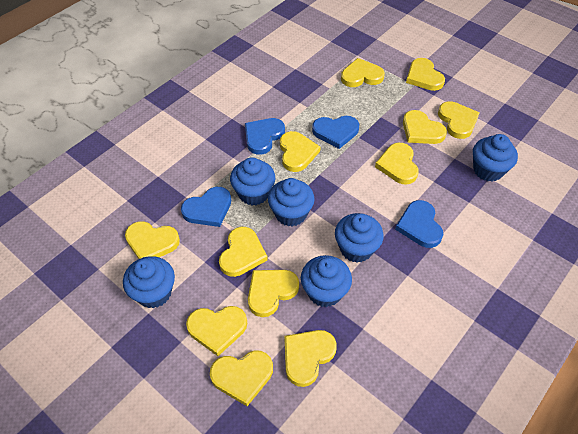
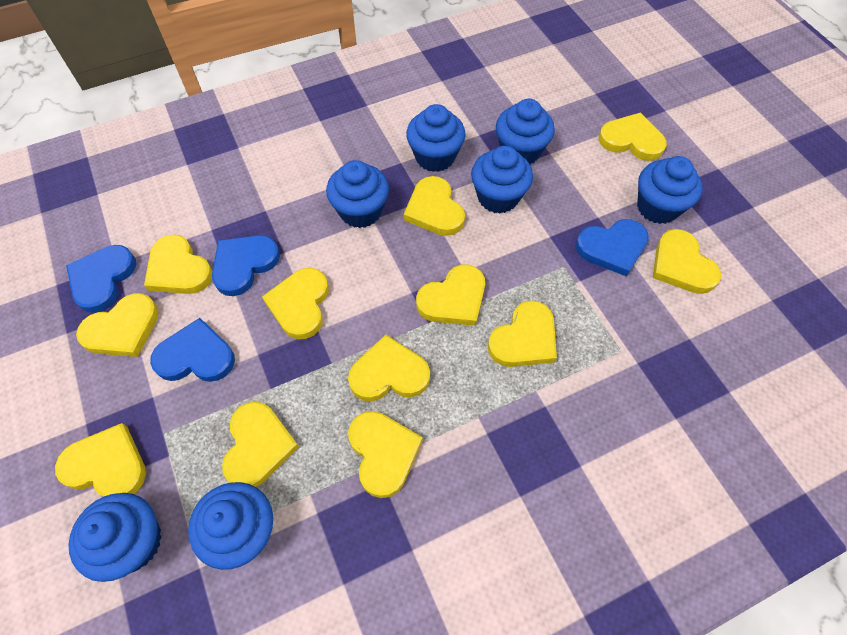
blue cupcake: 6 -> 7

